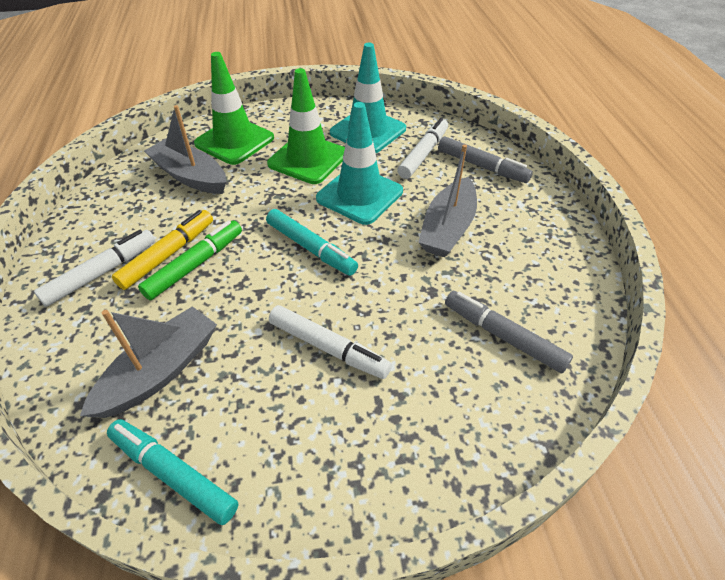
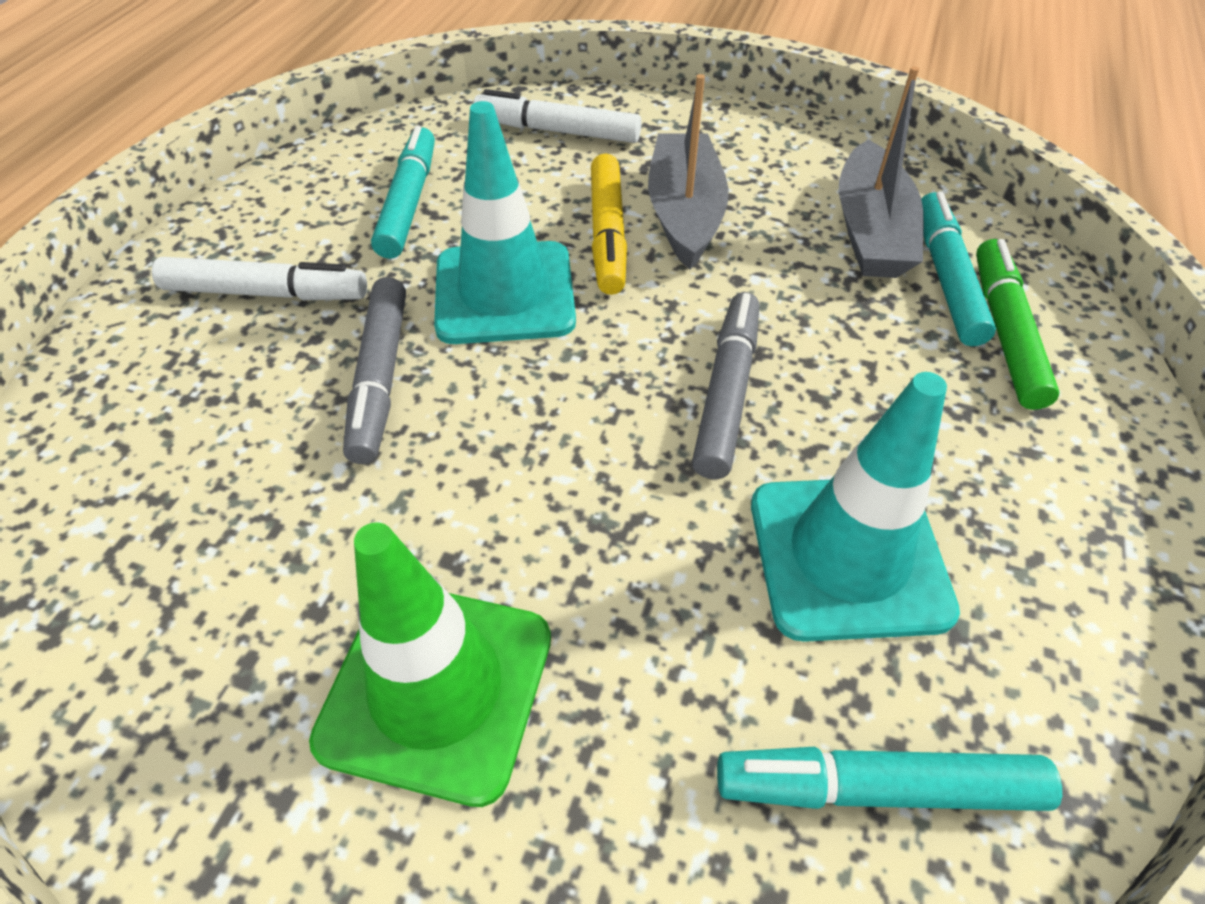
green traffic cone: 2 -> 1
grey boat: 3 -> 2
turquoise marker: 2 -> 3
white marker: 3 -> 2

